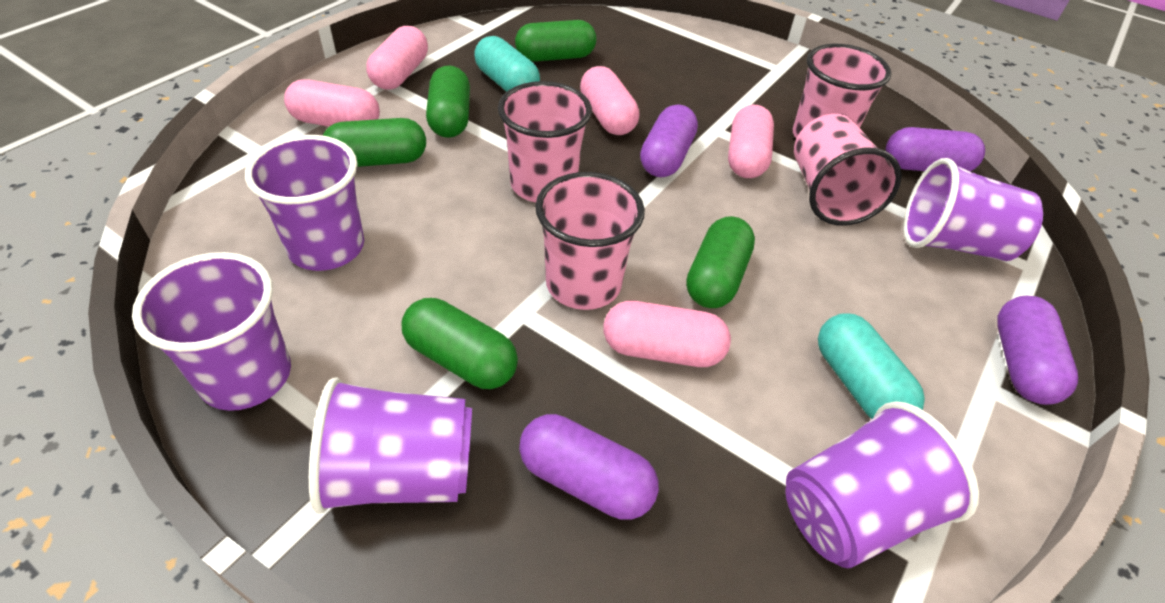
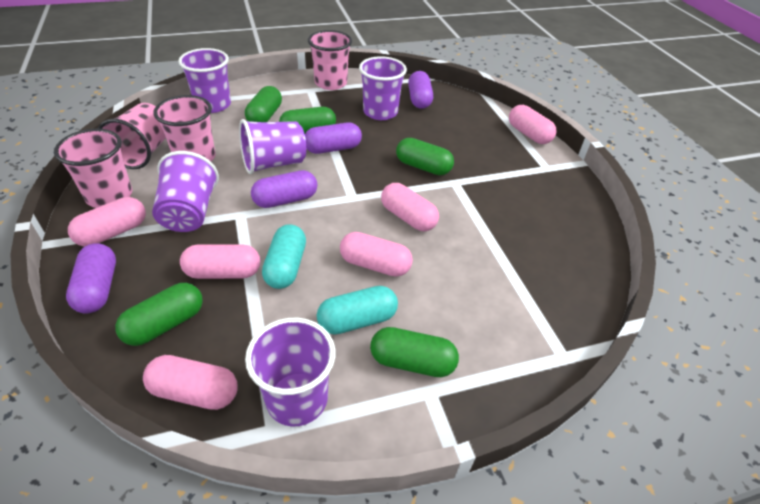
pink capsule: 5 -> 6

